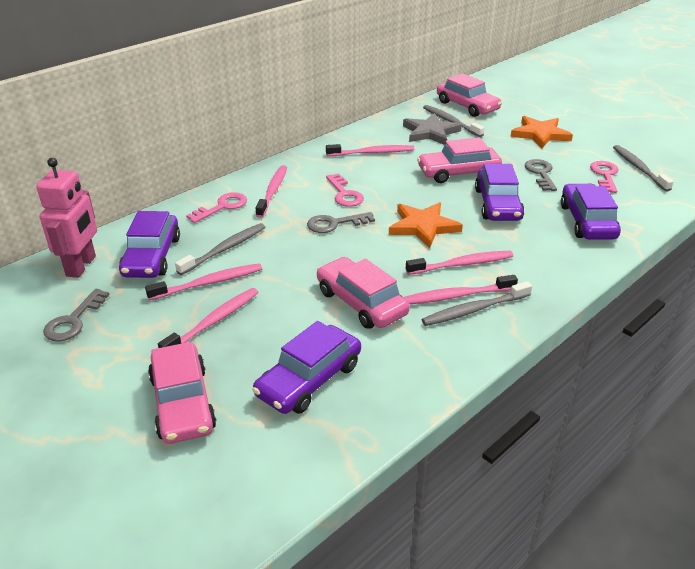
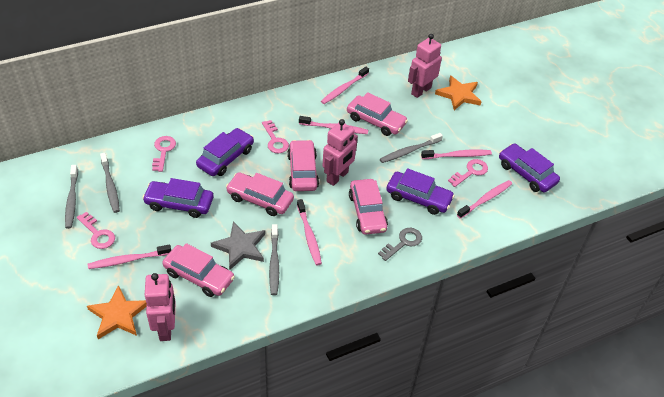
grey key: 3 -> 1
pink car: 4 -> 5
pink key: 3 -> 4
pink robot: 1 -> 3

